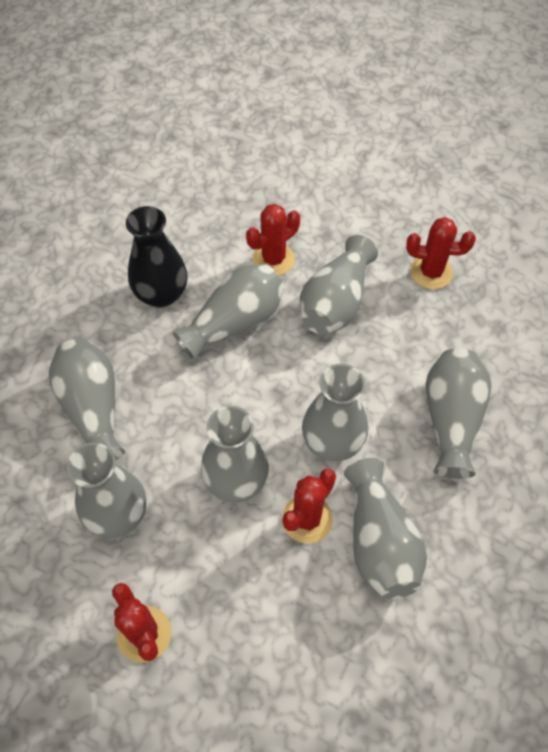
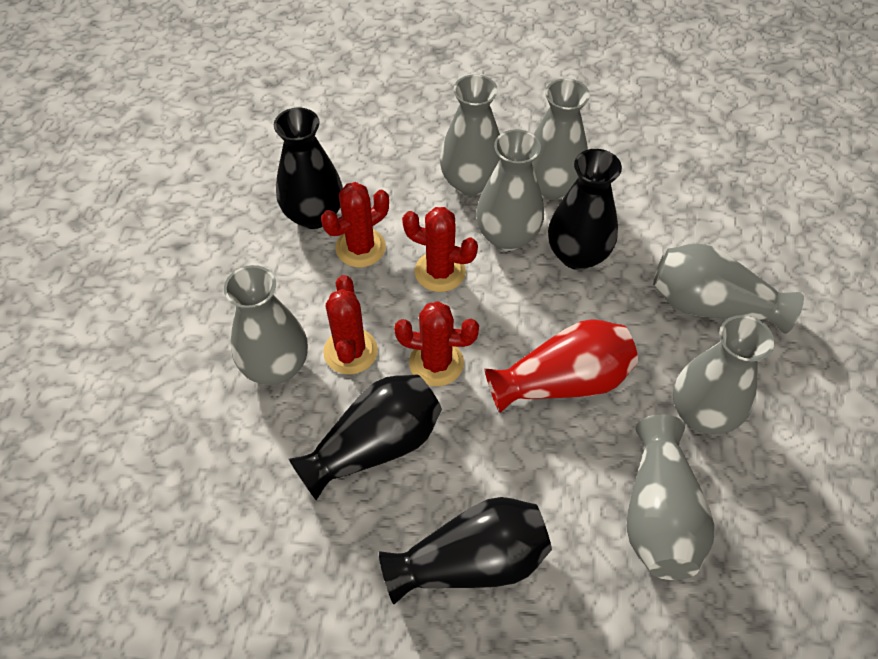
black vase: 1 -> 4
grey vase: 8 -> 7
red vase: 0 -> 1

